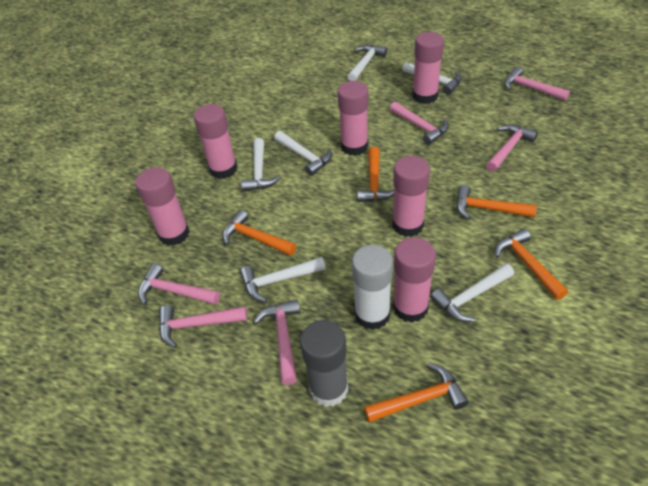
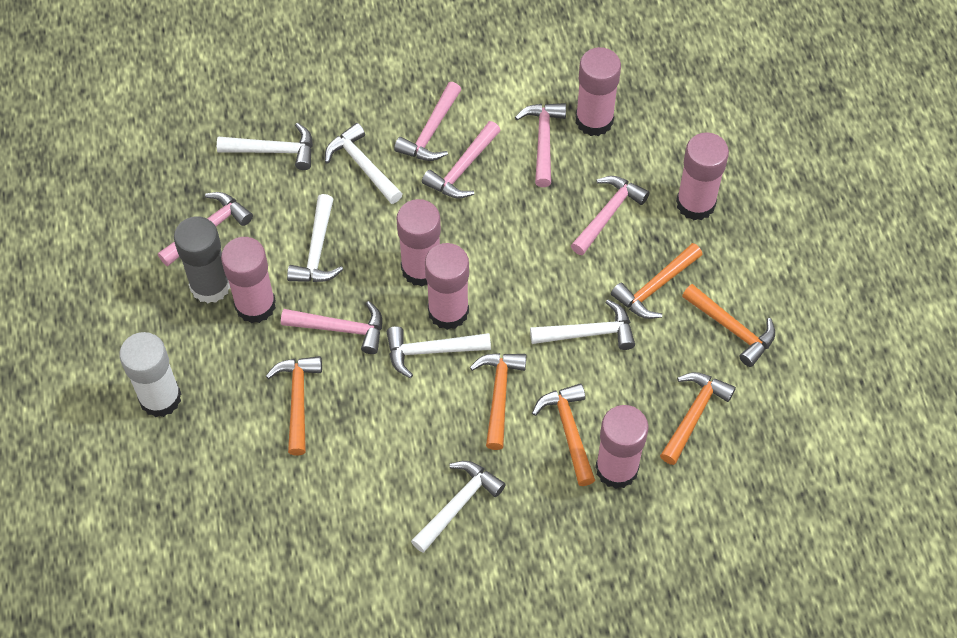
orange hammer: 5 -> 6

